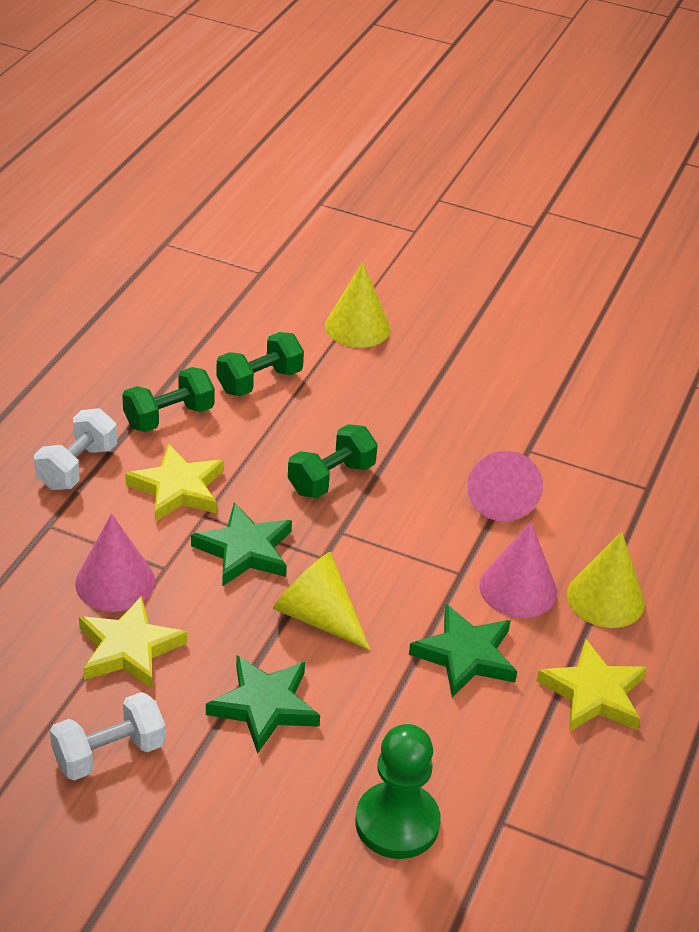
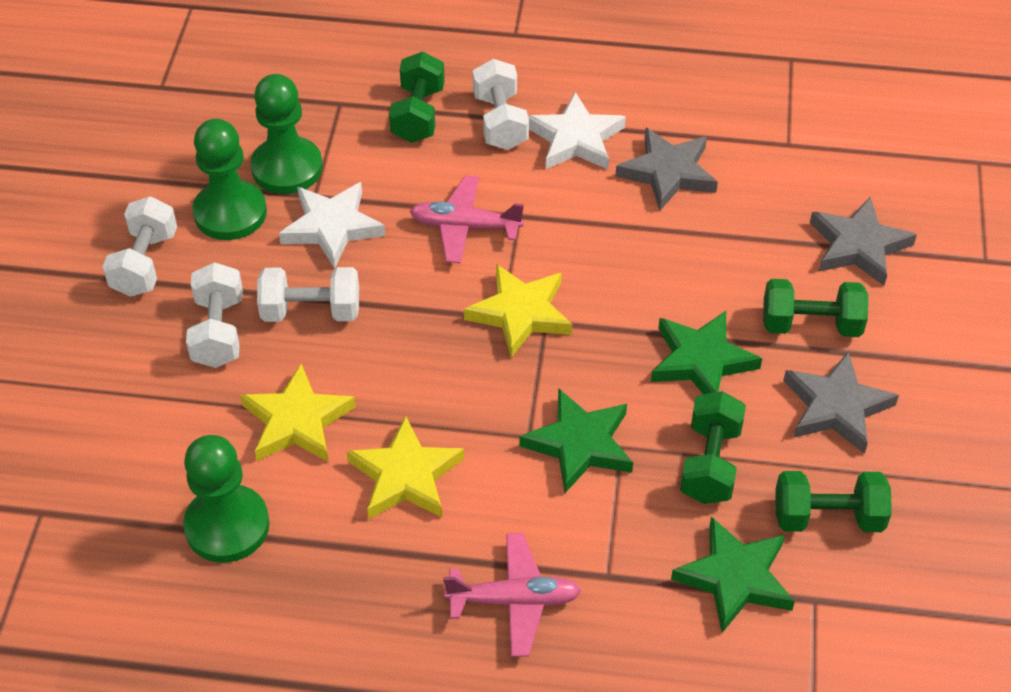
green dumbbell: 3 -> 4
green pawn: 1 -> 3
grey star: 0 -> 3
pink cone: 3 -> 0
pink plane: 0 -> 2
white dumbbell: 2 -> 4
white star: 0 -> 2
yellow cone: 3 -> 0

